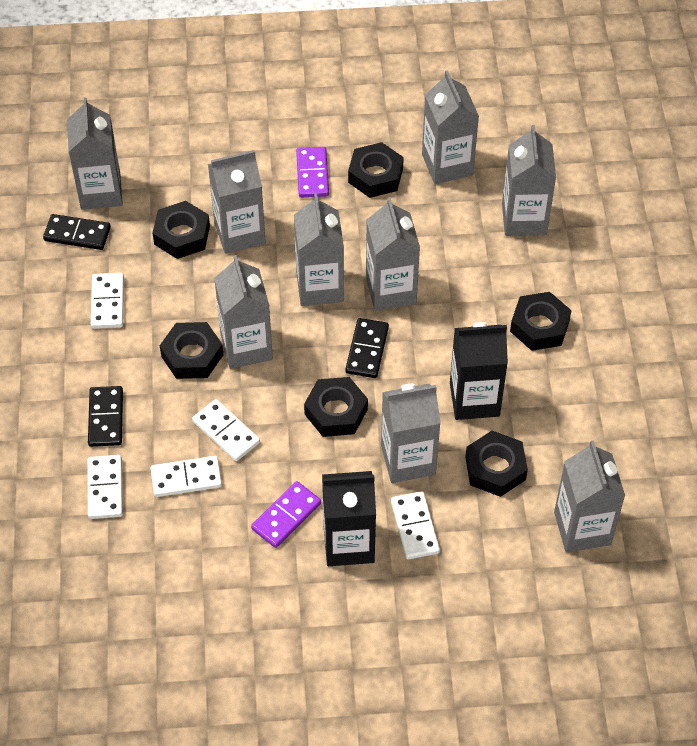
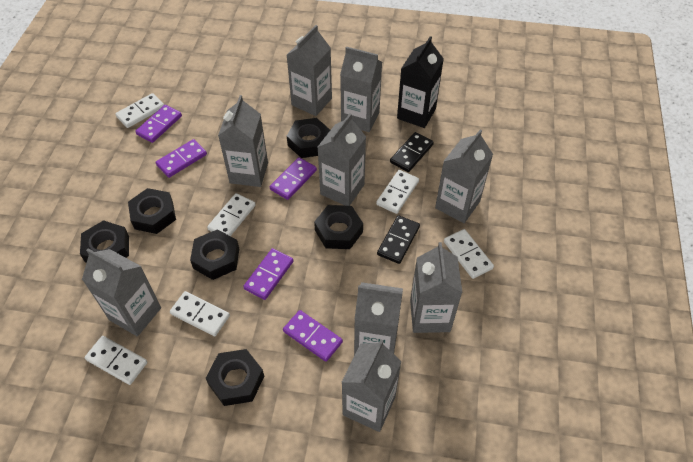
black carton: 2 -> 1
black domino: 3 -> 2
purple domino: 2 -> 5
white domino: 5 -> 6

